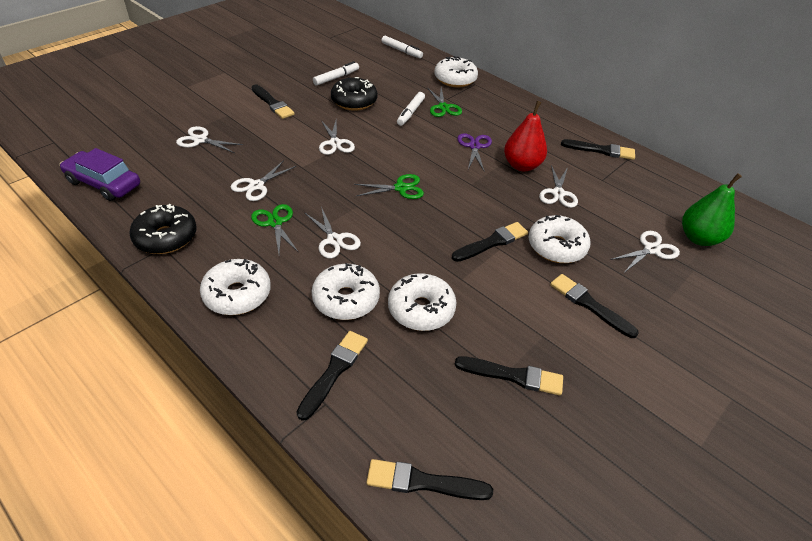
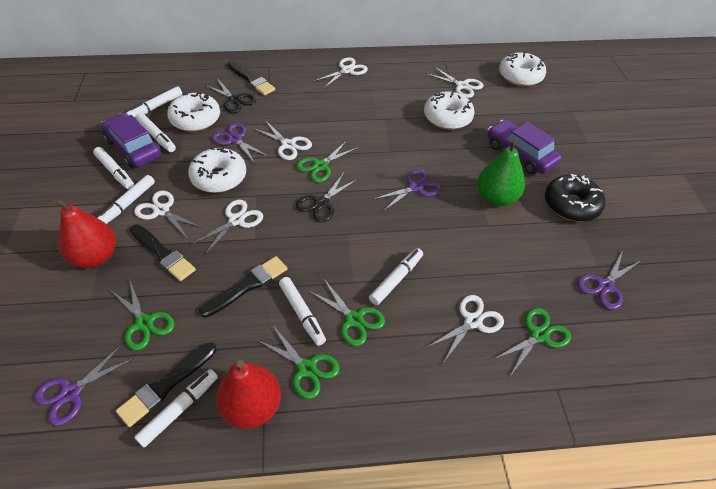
black brush: 7 -> 4
black donut: 2 -> 1
black scissors: 0 -> 2
green scissors: 3 -> 5
purple car: 1 -> 2
purple scissors: 1 -> 4
red pear: 1 -> 2
white donut: 5 -> 4
white marker: 3 -> 7

